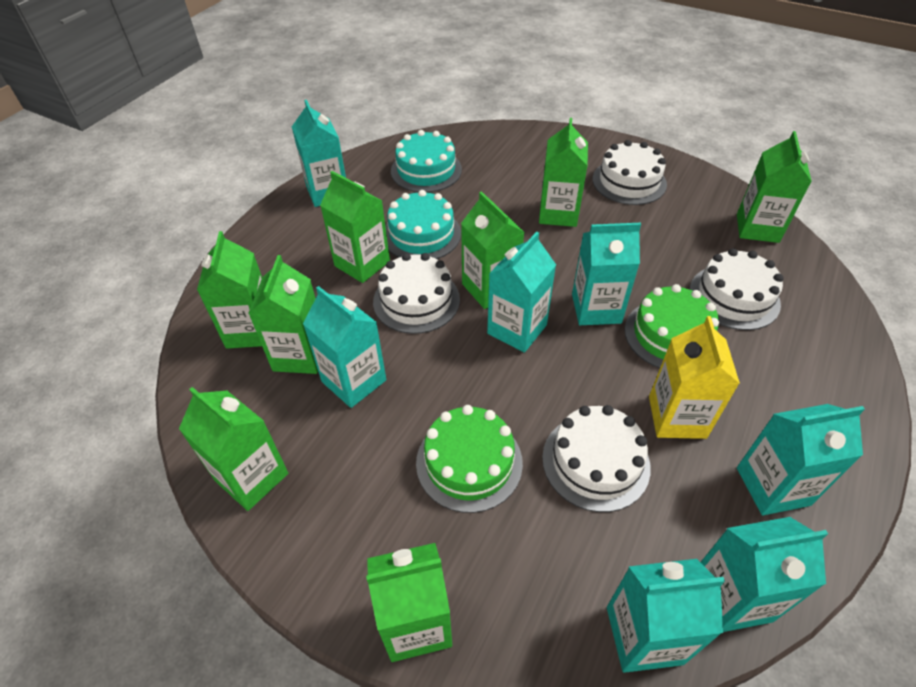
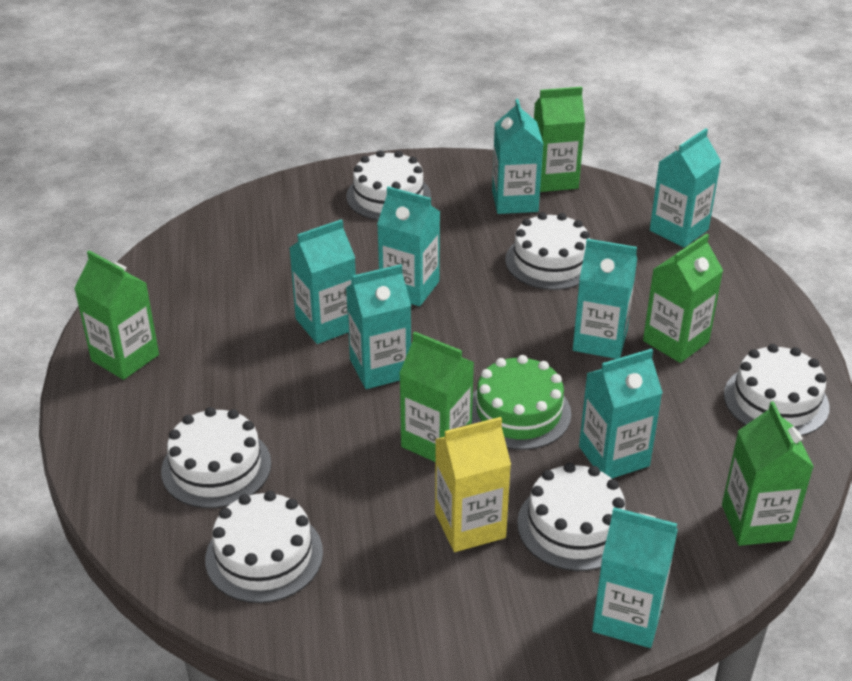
green cake: 2 -> 1
green carton: 8 -> 5
turquoise cake: 2 -> 0
turquoise carton: 7 -> 8
white cake: 4 -> 6

